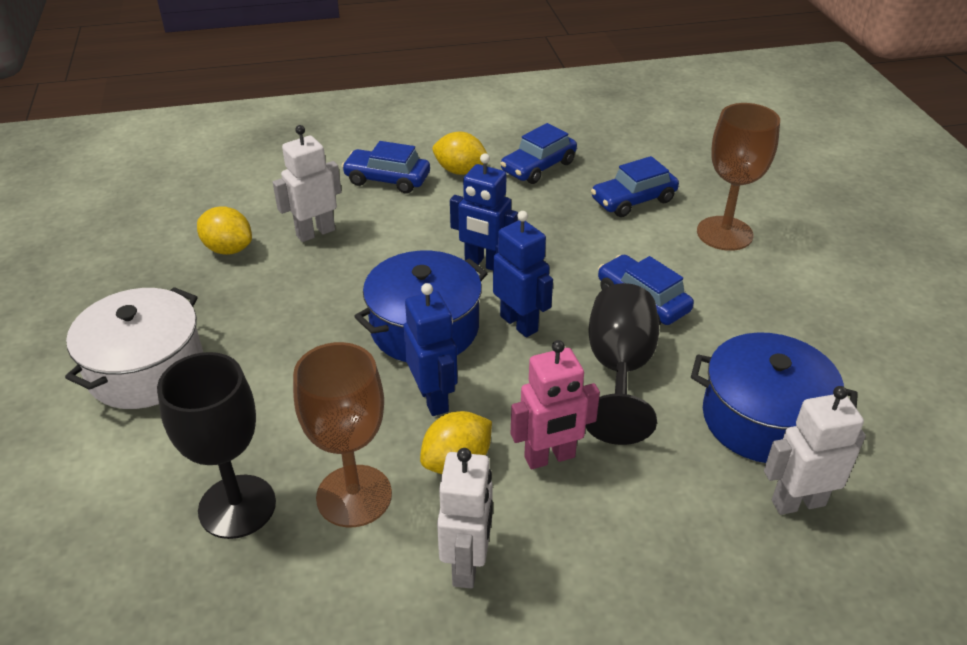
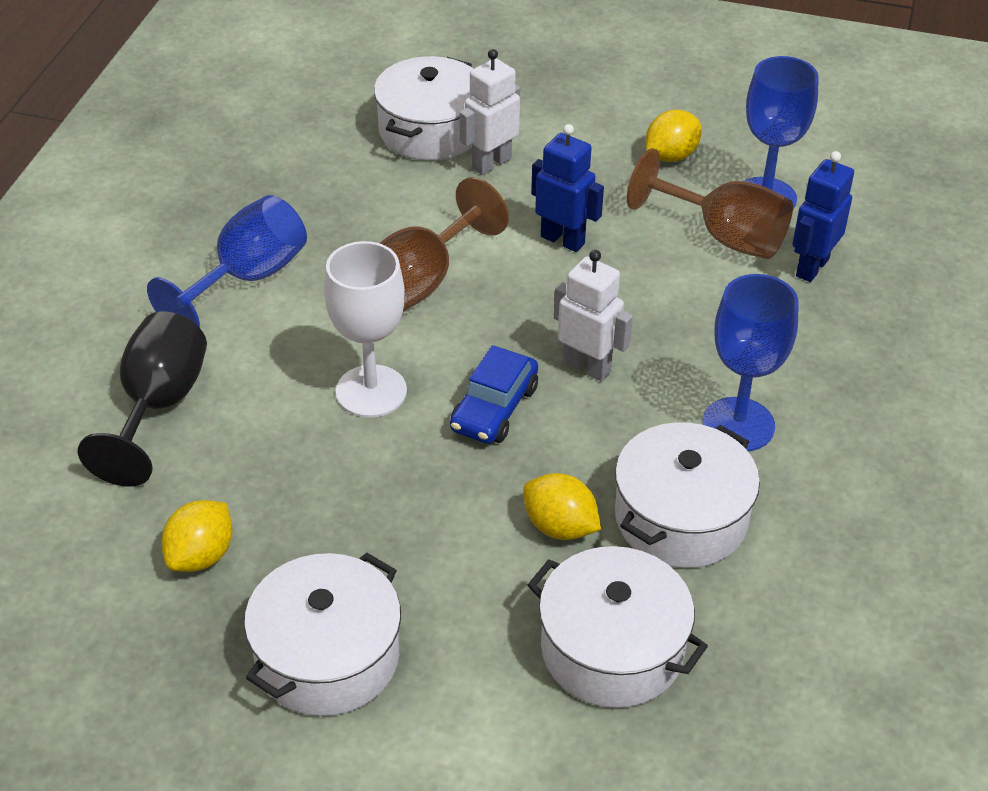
black goblet: 2 -> 1
blue car: 4 -> 1
blue goblet: 0 -> 3
blue pot: 2 -> 0
blue robot: 3 -> 2
pink robot: 1 -> 0
white goblet: 0 -> 1
white pot: 1 -> 4
white robot: 3 -> 2

